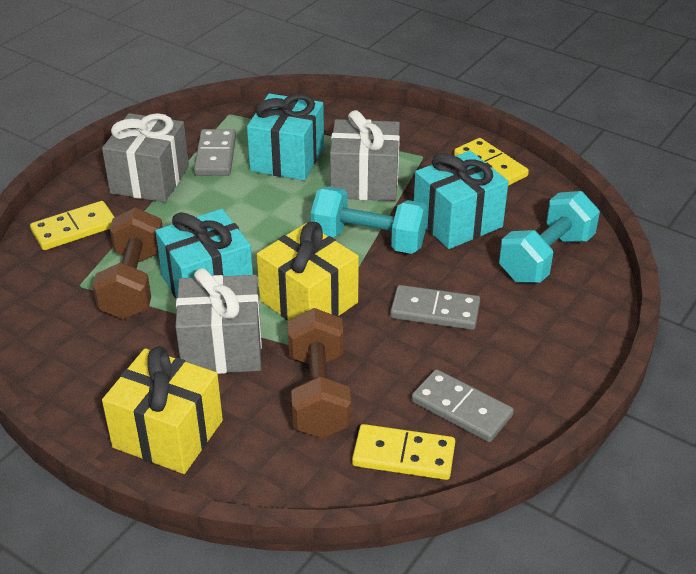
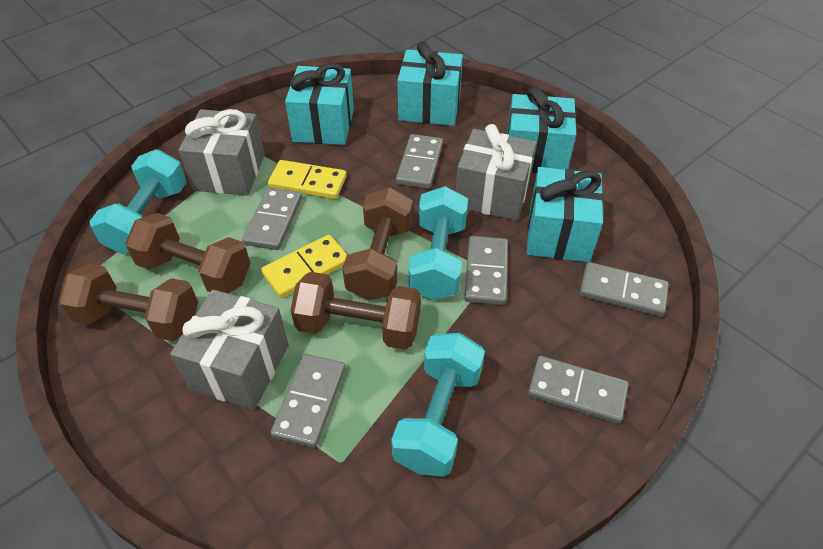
brown dumbbell: 2 -> 4
grey domino: 3 -> 6
turquoise dumbbell: 2 -> 3
turquoise gift: 3 -> 4
yellow domino: 3 -> 2
yellow gift: 2 -> 0

